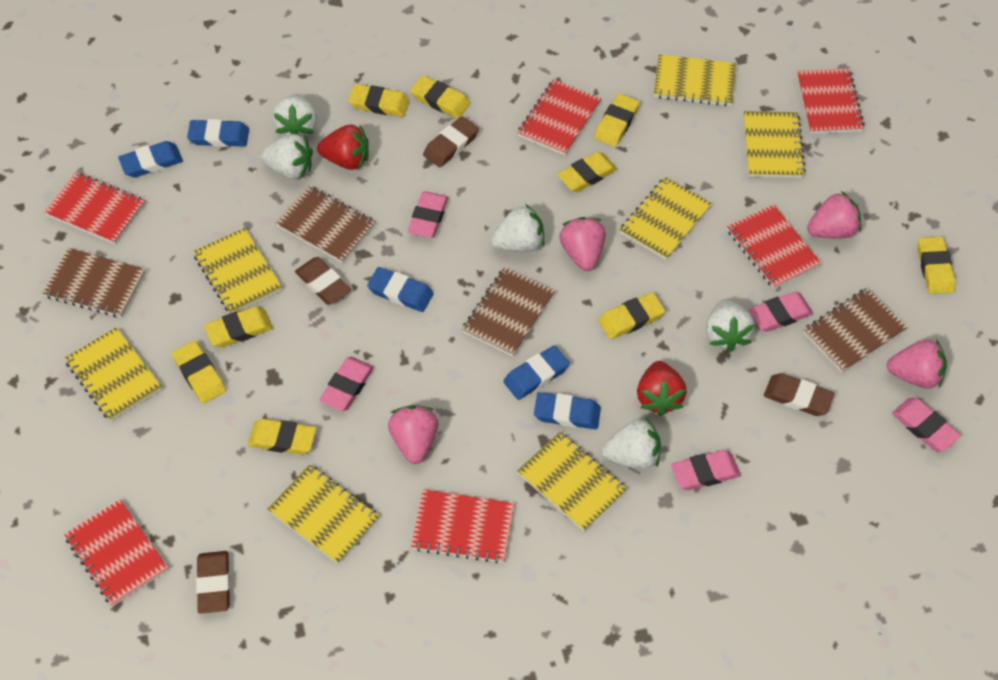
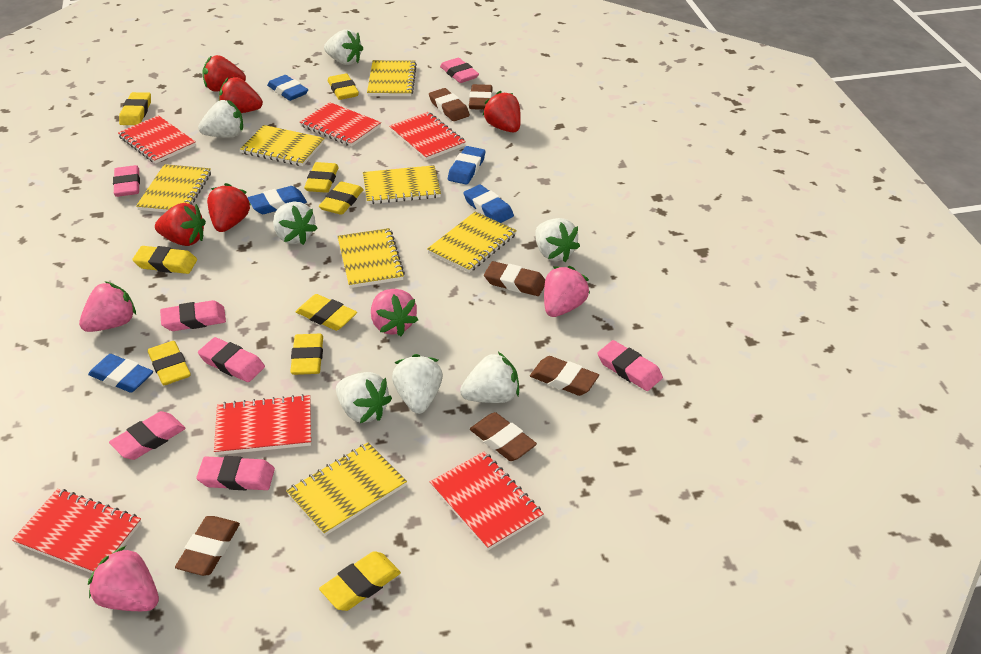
brown eraser: 4 -> 6
brown notebook: 4 -> 0
pink eraser: 5 -> 7
red strawberry: 2 -> 5
white strawberry: 5 -> 7

